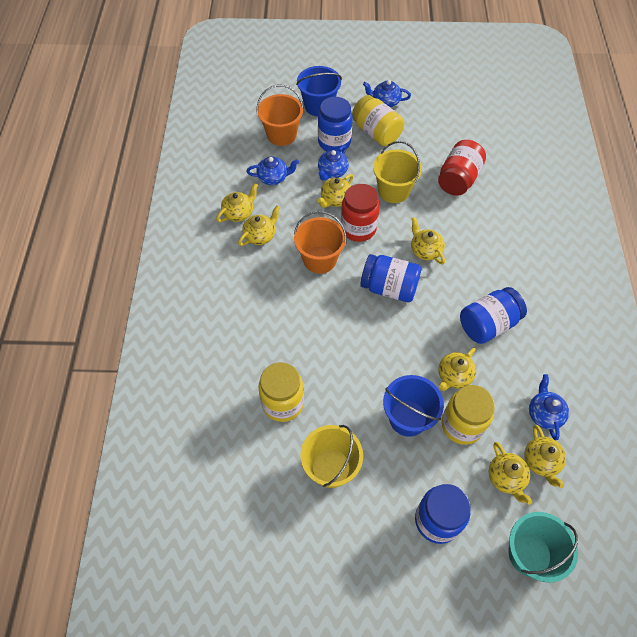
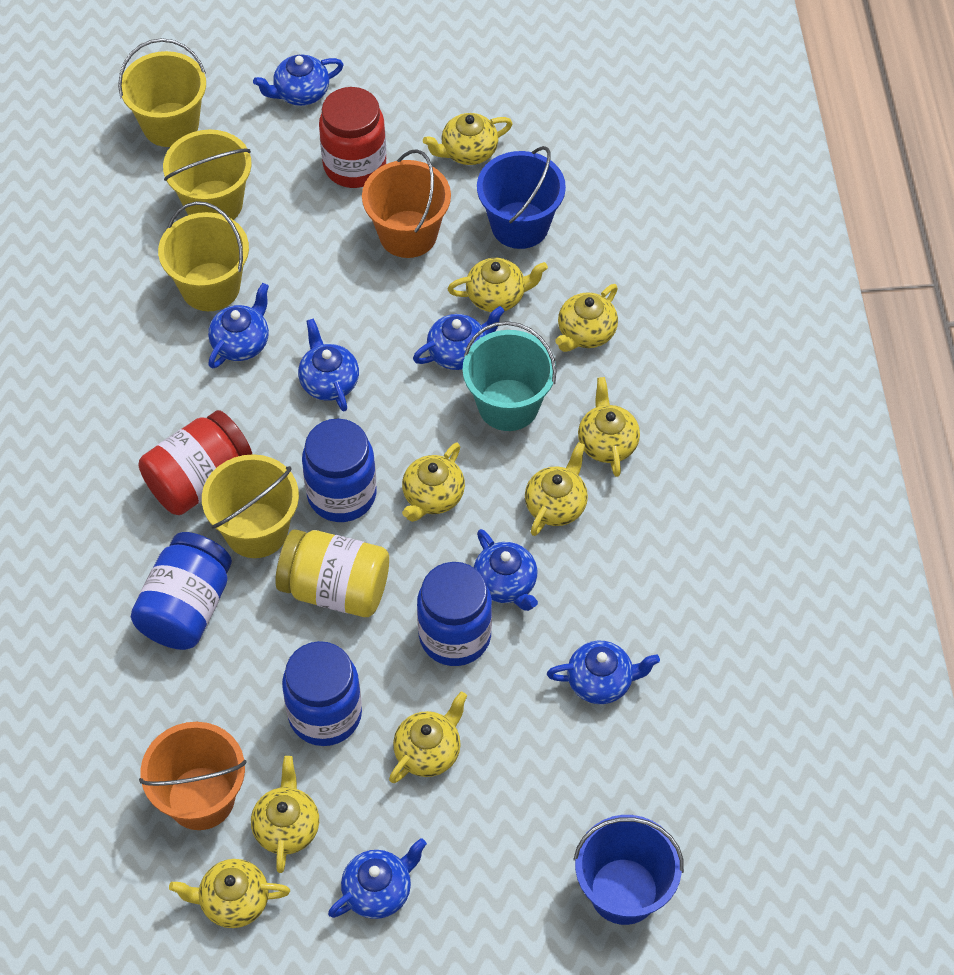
blue teapot: 4 -> 7
yellow bucket: 2 -> 4
yellow jar: 3 -> 1
yellow teapot: 7 -> 9

